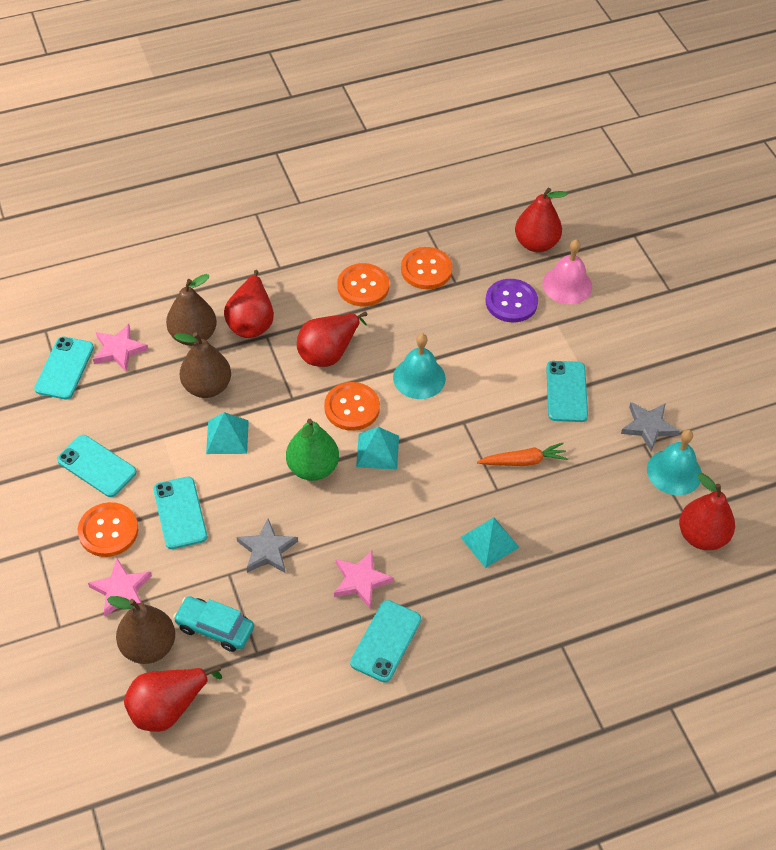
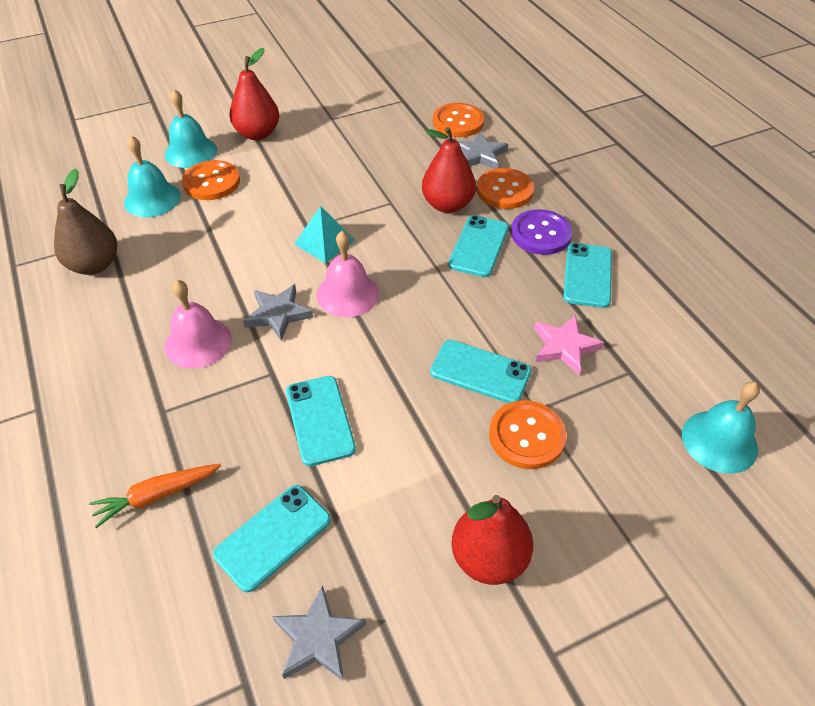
brown pear: 3 -> 1
green pear: 1 -> 0
grey star: 2 -> 3
pink bell: 1 -> 2
pink star: 3 -> 1
red pear: 5 -> 3
turquoise bell: 2 -> 3
turquoise car: 1 -> 0
turquoise pyramid: 3 -> 1

